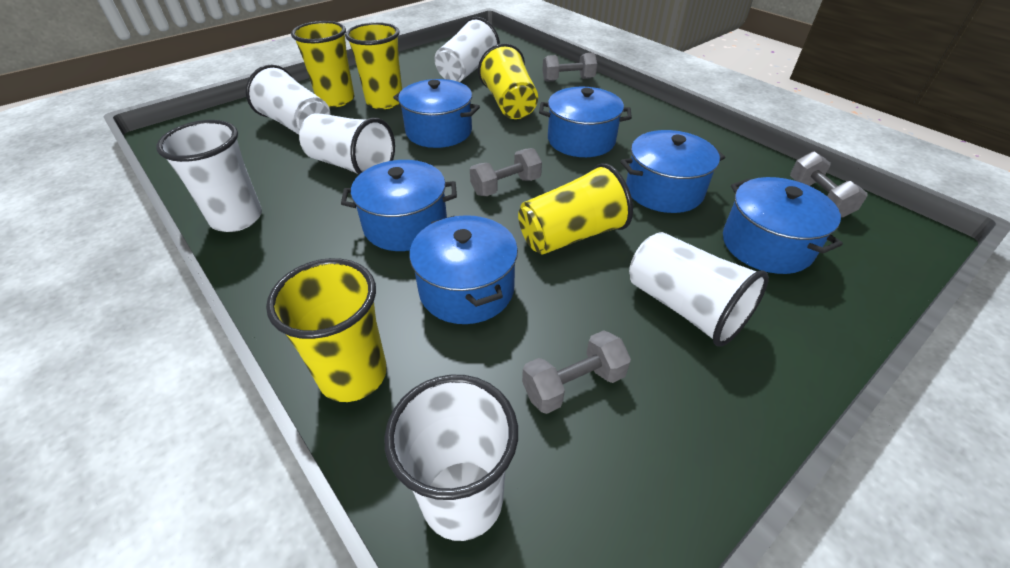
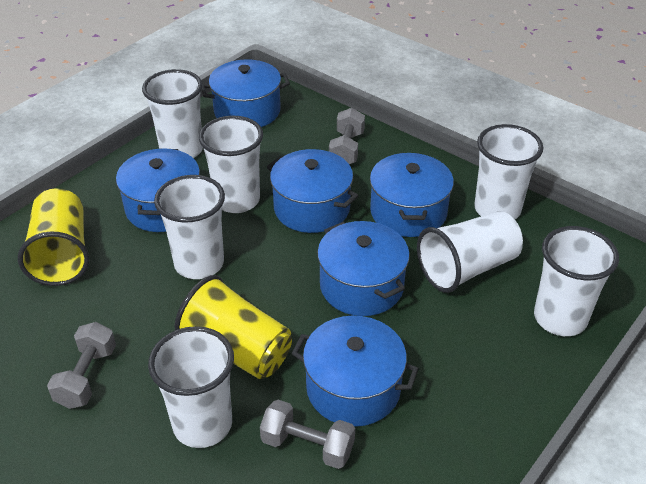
grey dumbbell: 4 -> 3
white cup: 6 -> 7
yellow cup: 5 -> 2

